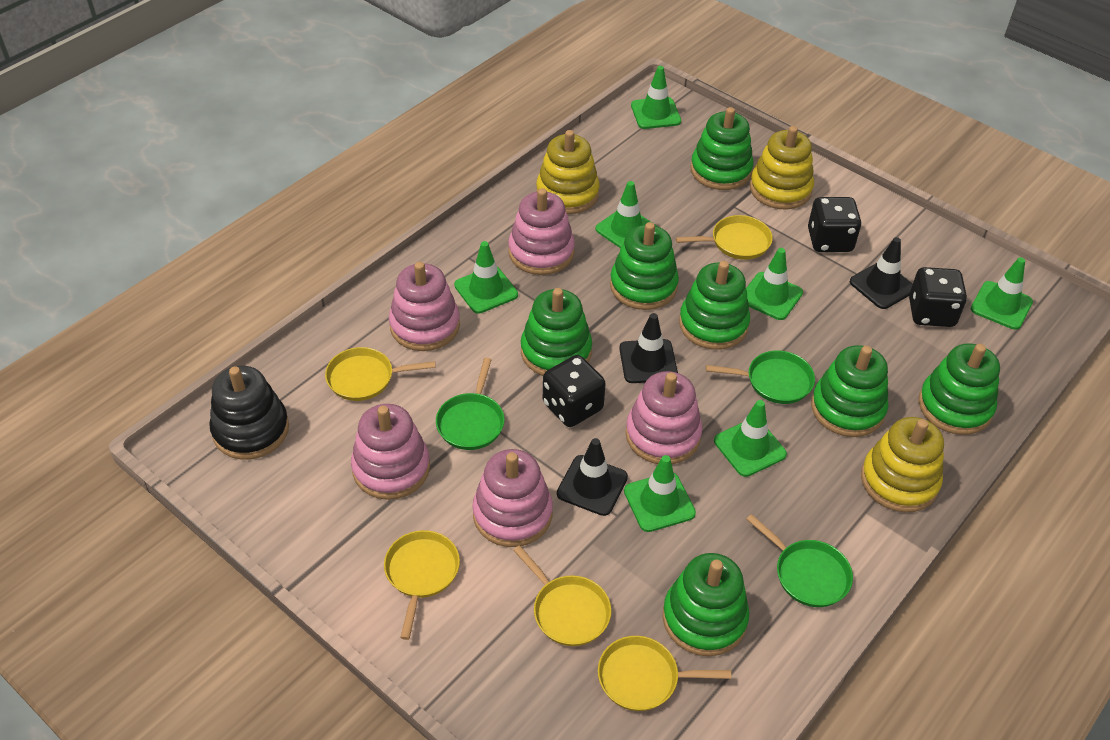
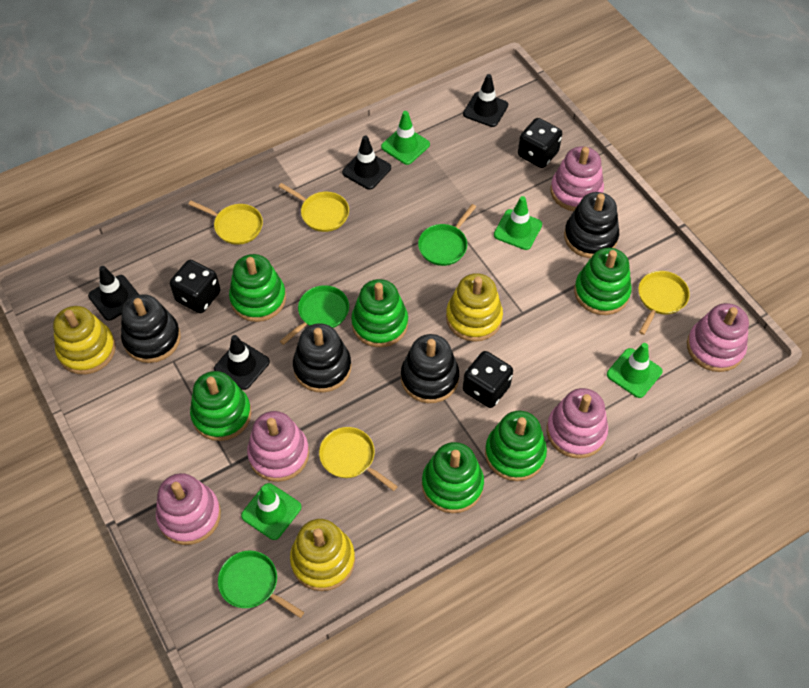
black stacking toy: 1 -> 4
black traffic cone: 3 -> 4
green stacking toy: 7 -> 6
green traffic cone: 7 -> 4
yellow pan: 5 -> 4

